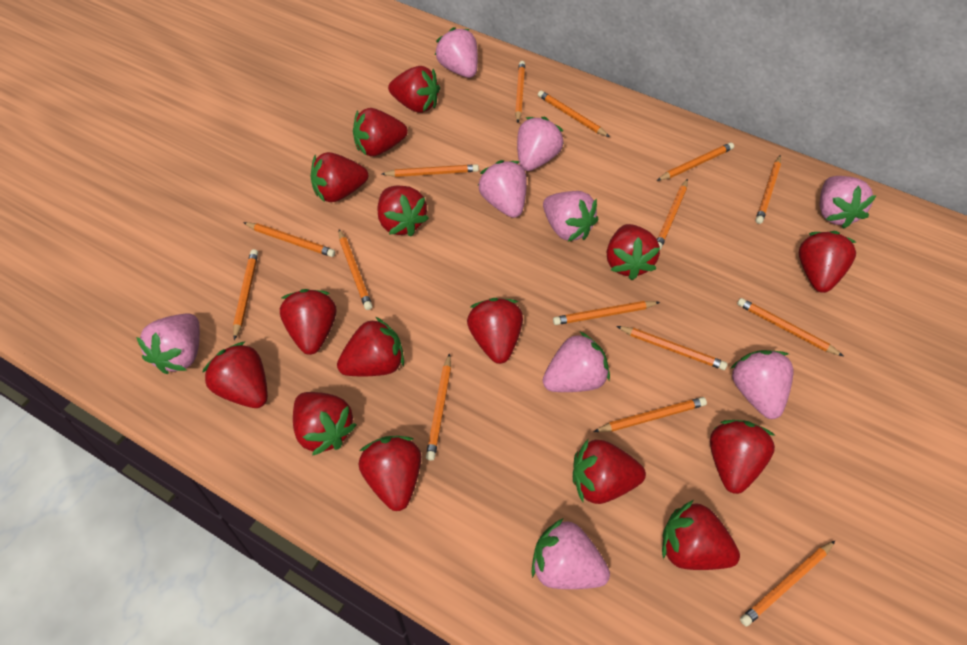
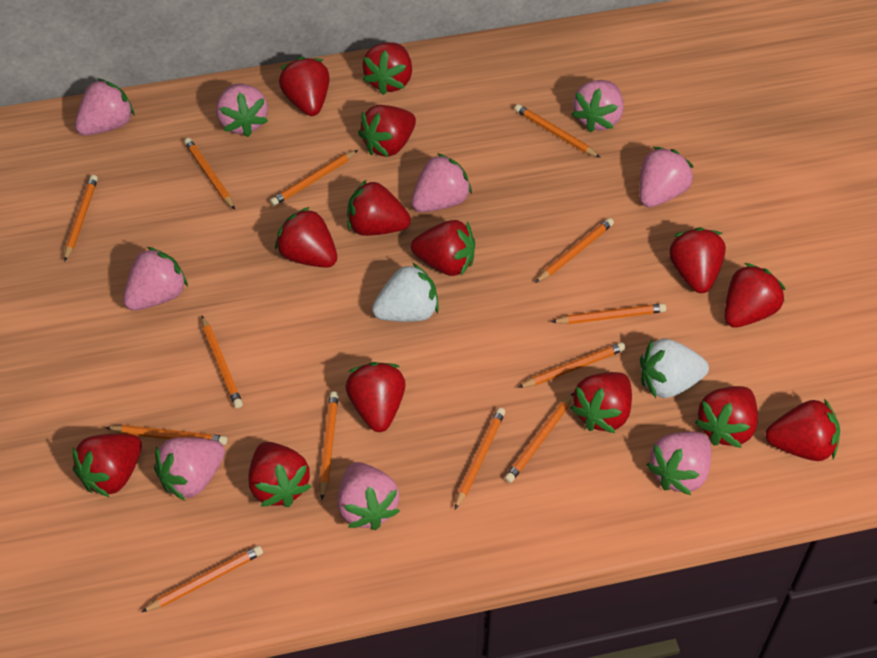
orange pencil: 15 -> 13
red strawberry: 15 -> 14
white strawberry: 0 -> 2

